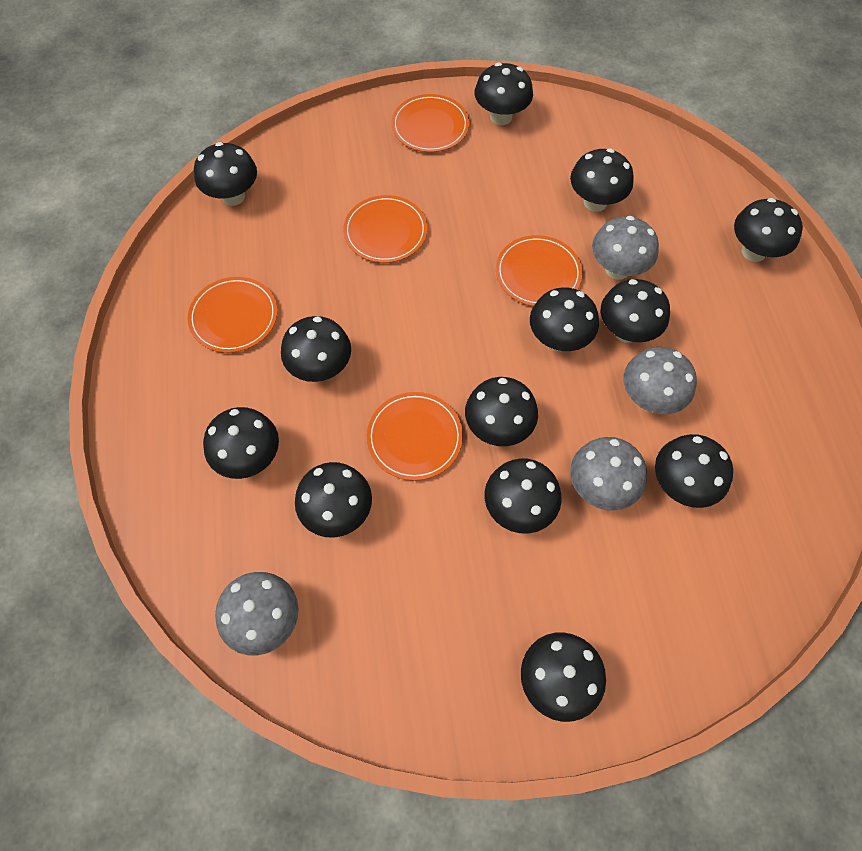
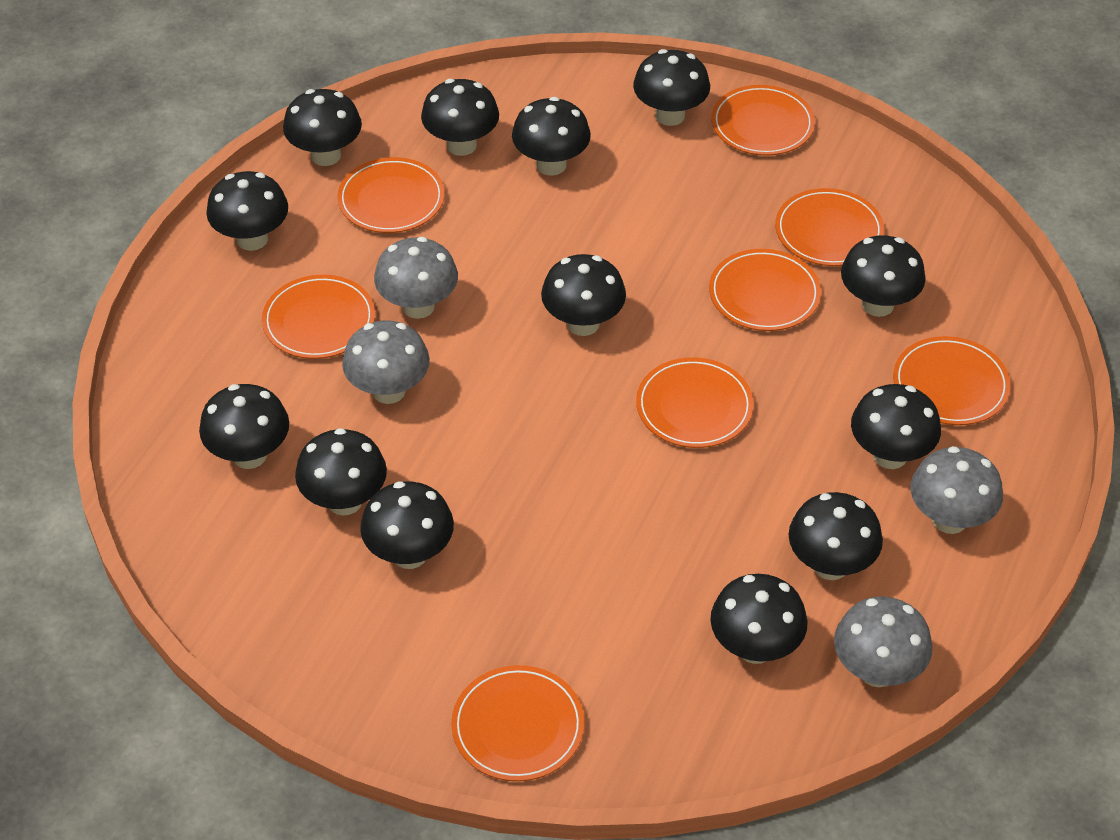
orange plate: 5 -> 8

